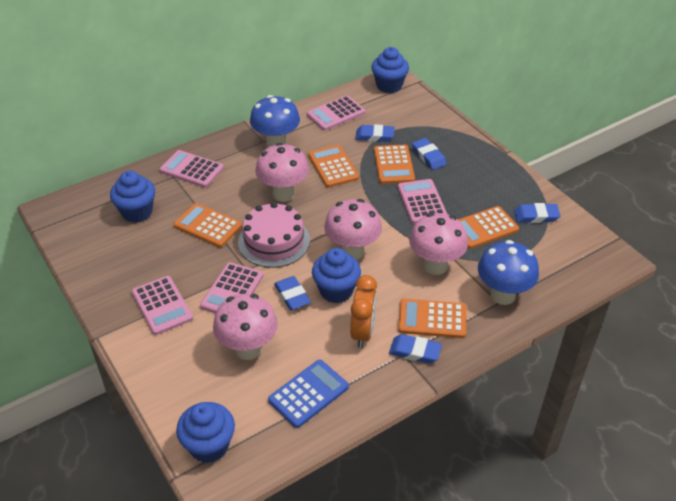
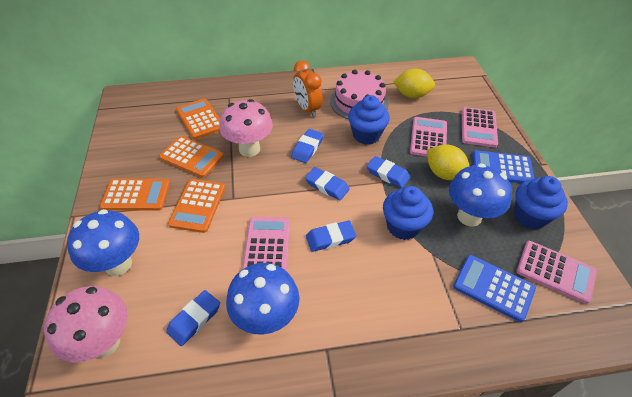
blue calculator: 1 -> 2
blue cupcake: 4 -> 3
blue mushroom: 2 -> 3
orange calculator: 5 -> 4
pink calculator: 5 -> 4
pink mushroom: 4 -> 2
yellow lemon: 0 -> 2

